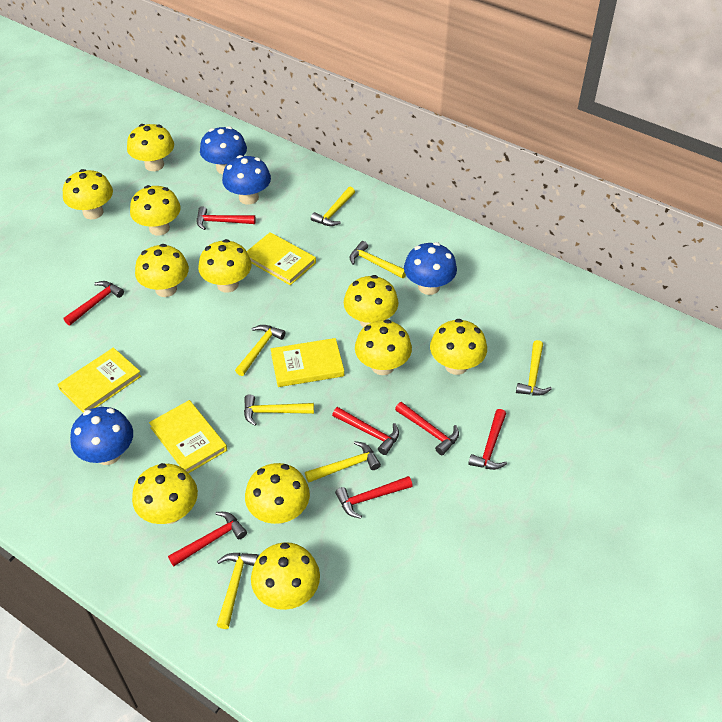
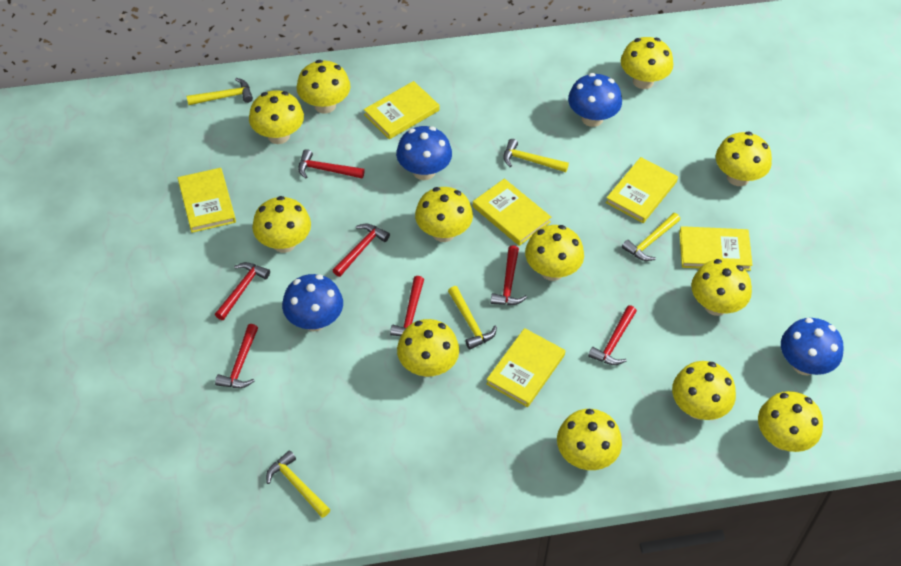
yellow book: 4 -> 6
yellow hammer: 7 -> 5
yellow mushroom: 11 -> 12

